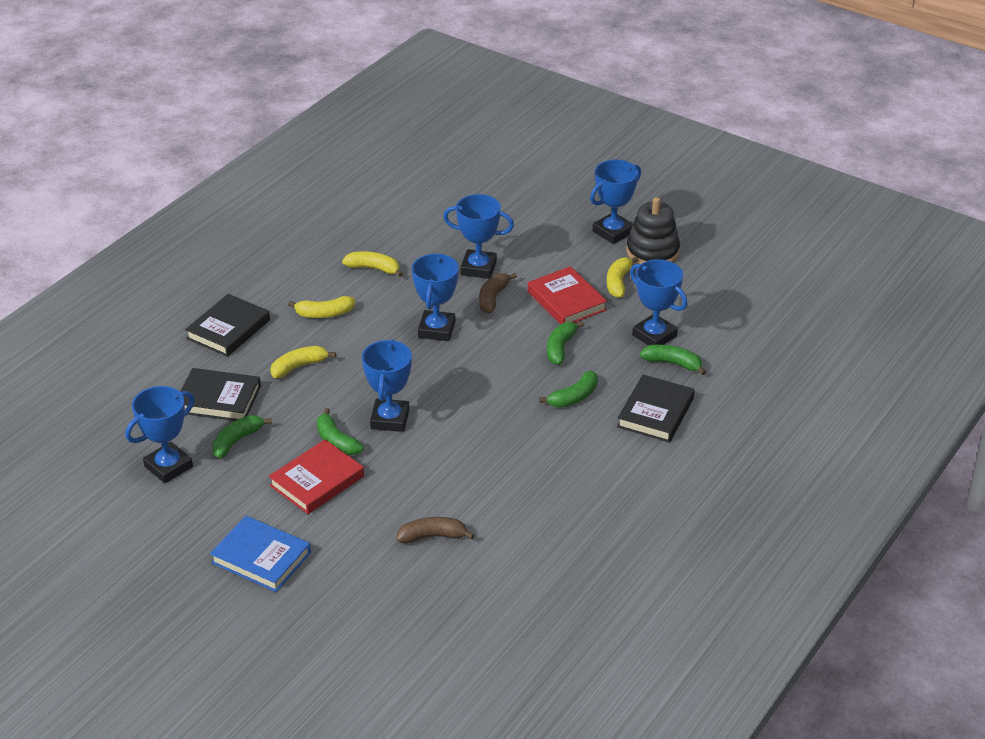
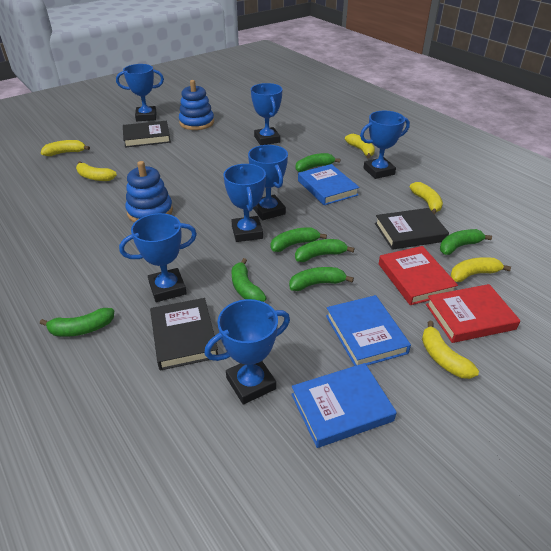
black stacking toy: 1 -> 0
blue book: 1 -> 3
blue stacking toy: 0 -> 2
blue trophy: 6 -> 7
brown banana: 2 -> 0
green banana: 5 -> 7
yellow banana: 4 -> 6

